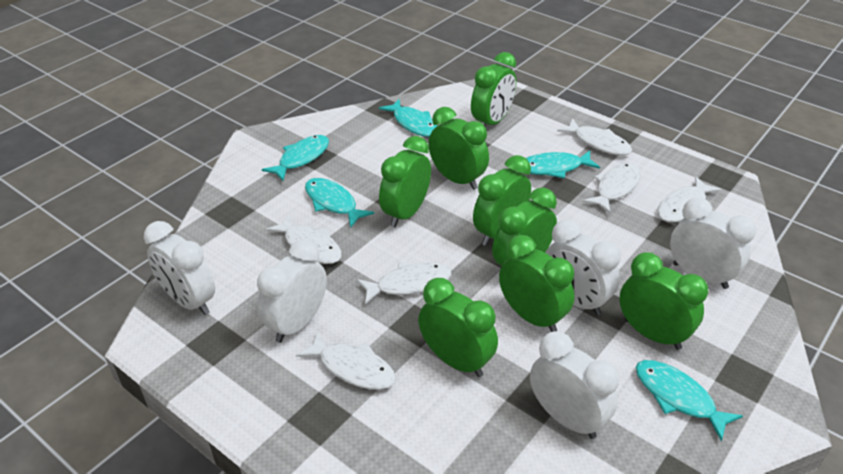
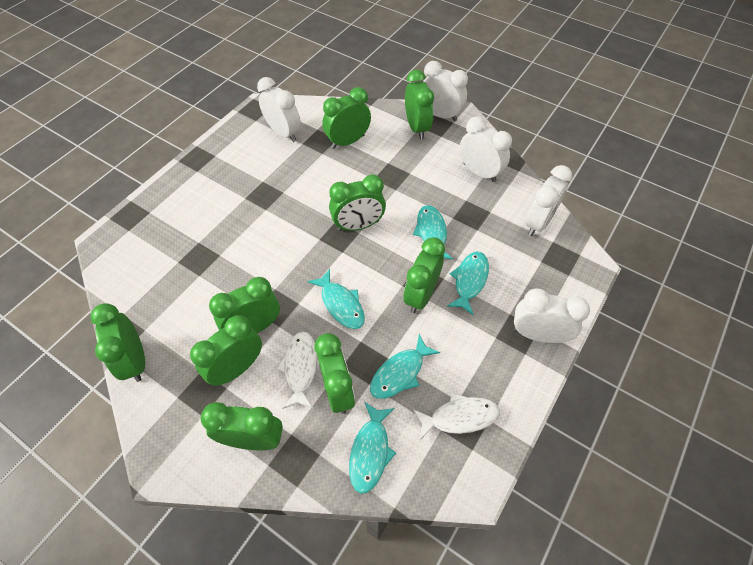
green clock: 8 -> 9
white fish: 6 -> 2

